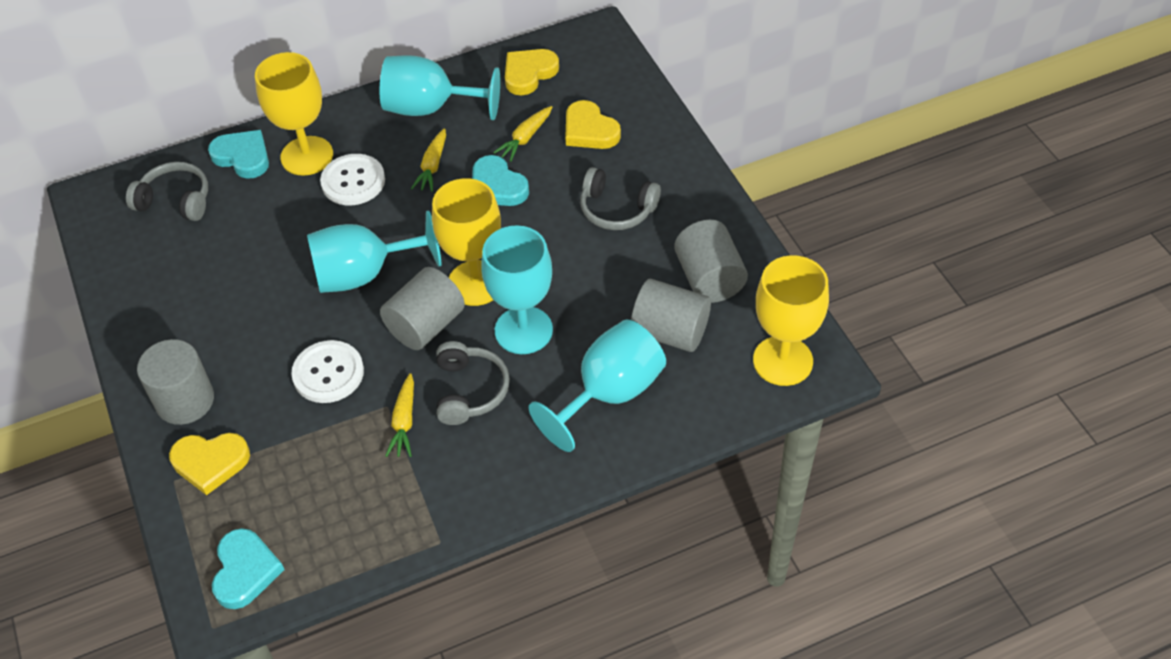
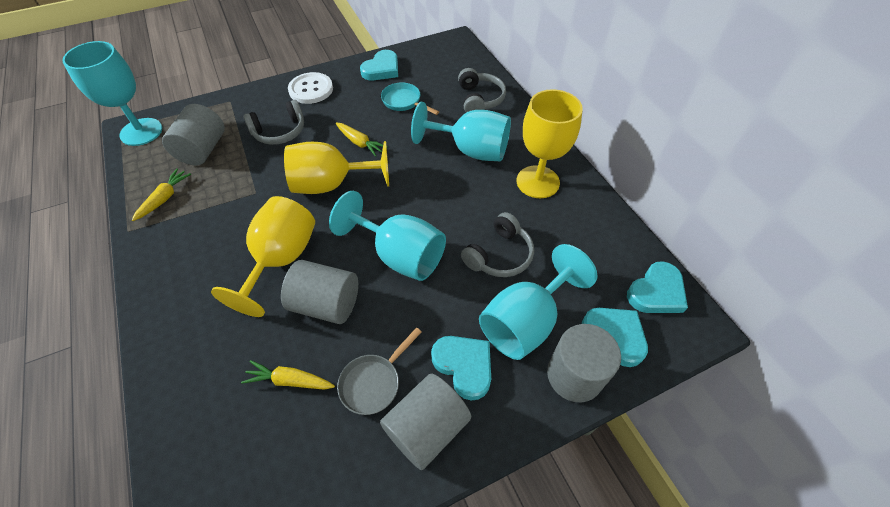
grey pan: 0 -> 1
turquoise heart: 3 -> 4
turquoise pan: 0 -> 1
white button: 2 -> 1
yellow heart: 3 -> 0

